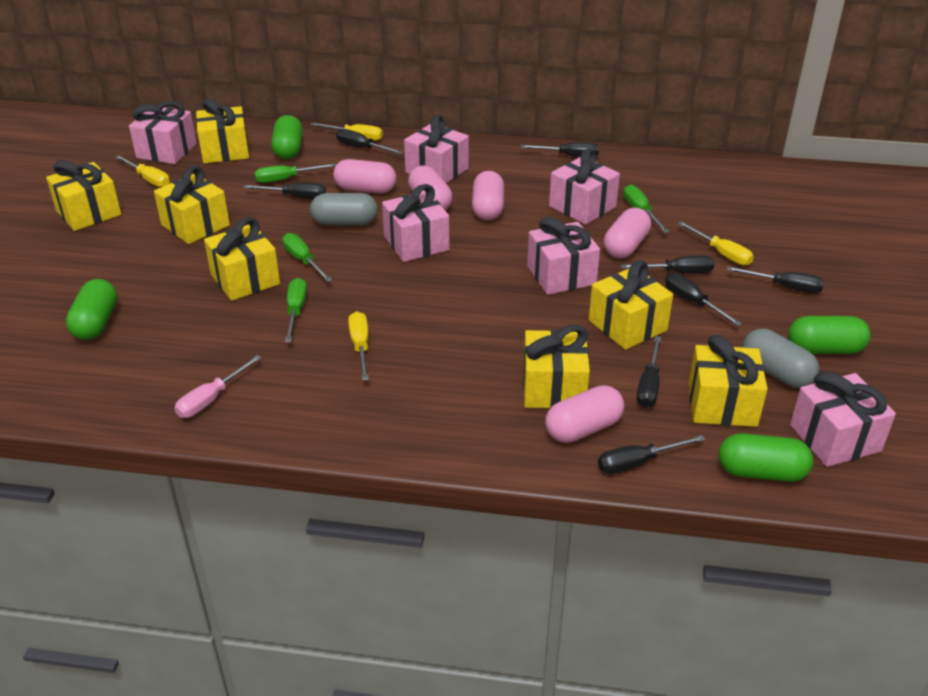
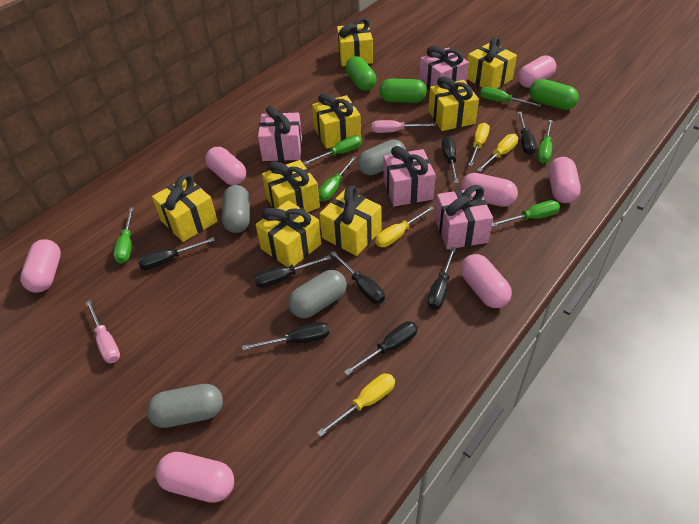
green capsule: 4 -> 3
green screwdriver: 4 -> 6
grey capsule: 2 -> 4
pink capsule: 5 -> 7
pink gift: 6 -> 4
pink screwdriver: 1 -> 2
yellow gift: 7 -> 8

